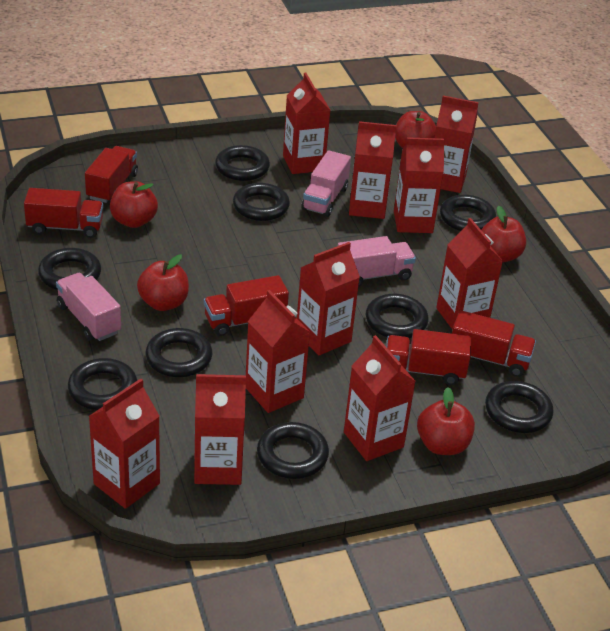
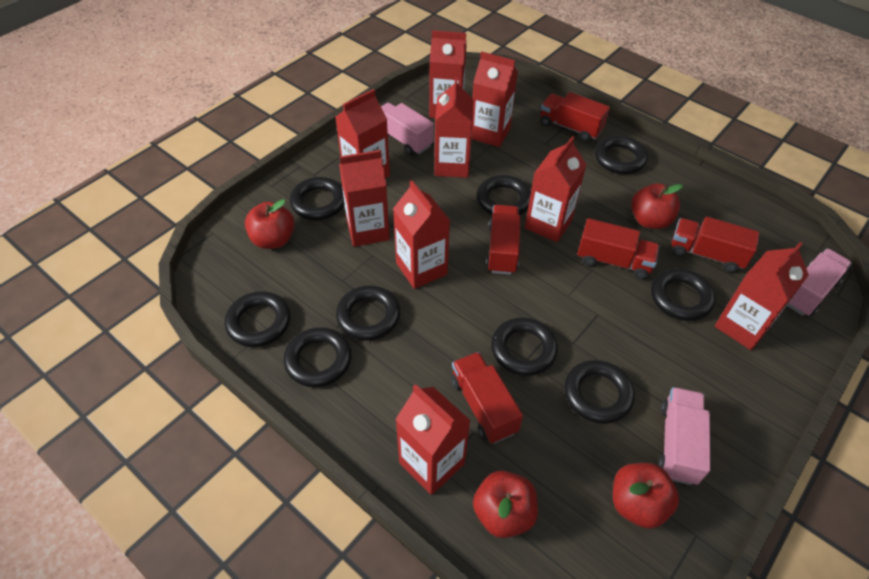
red apple: 5 -> 4
red carton: 10 -> 9

